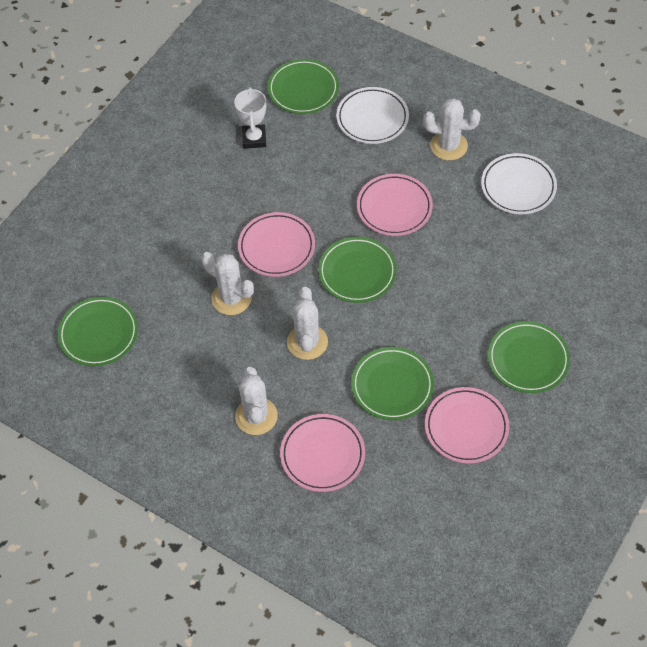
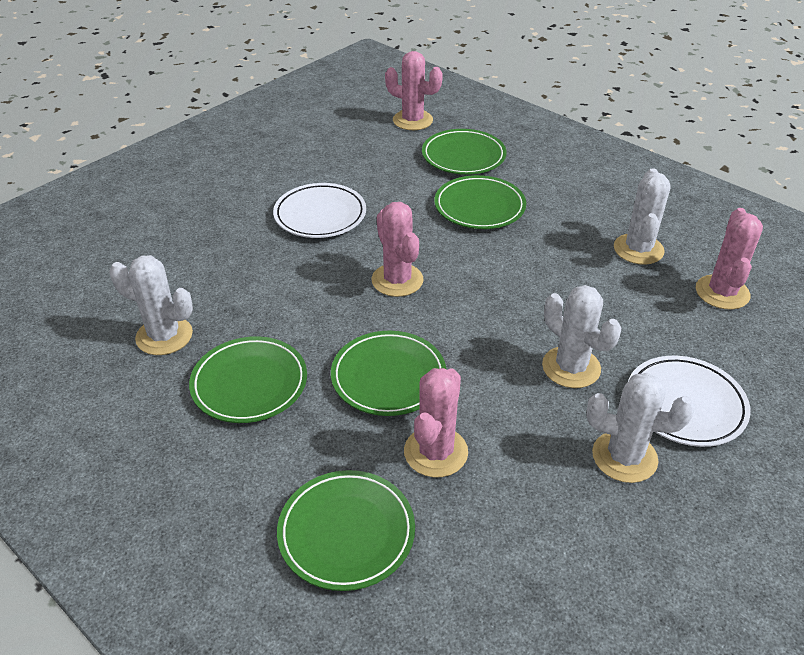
pink cactus: 0 -> 4
pink plate: 4 -> 0
white trophy: 1 -> 0

